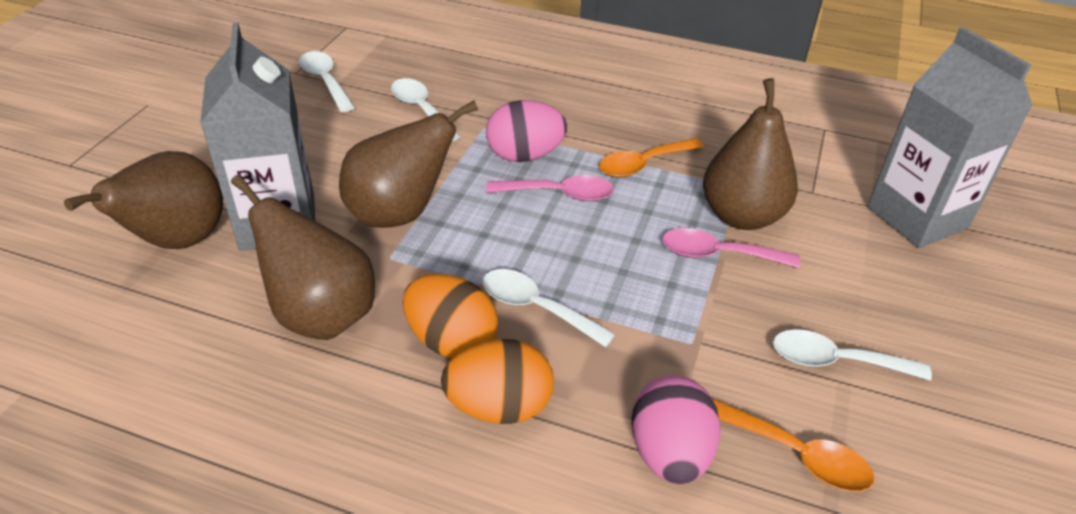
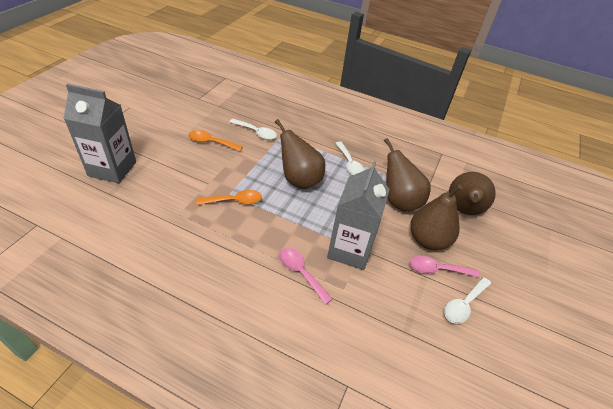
orange egg: 2 -> 0
pink egg: 2 -> 0
white spoon: 4 -> 3

